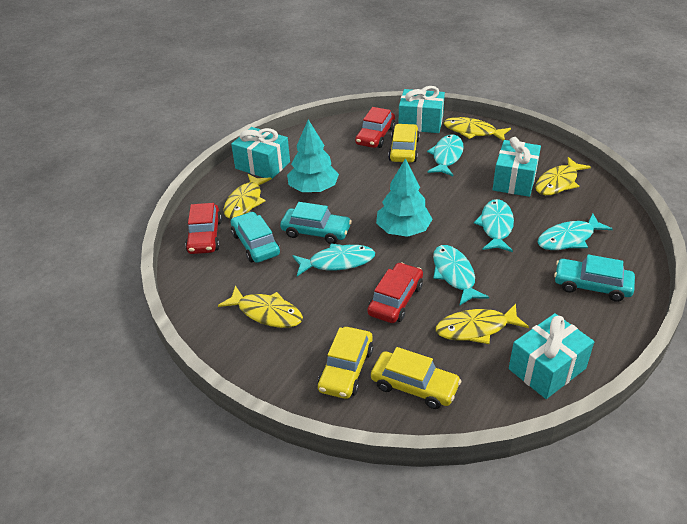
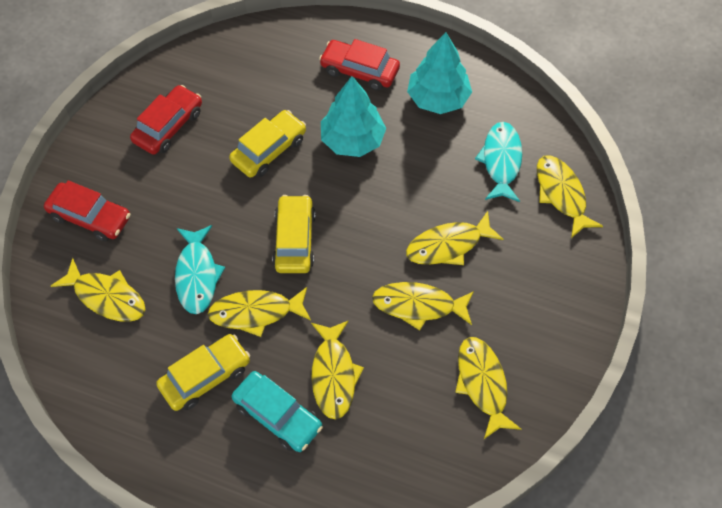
turquoise car: 3 -> 1
turquoise fish: 5 -> 2
turquoise gift: 4 -> 0
yellow fish: 5 -> 7

